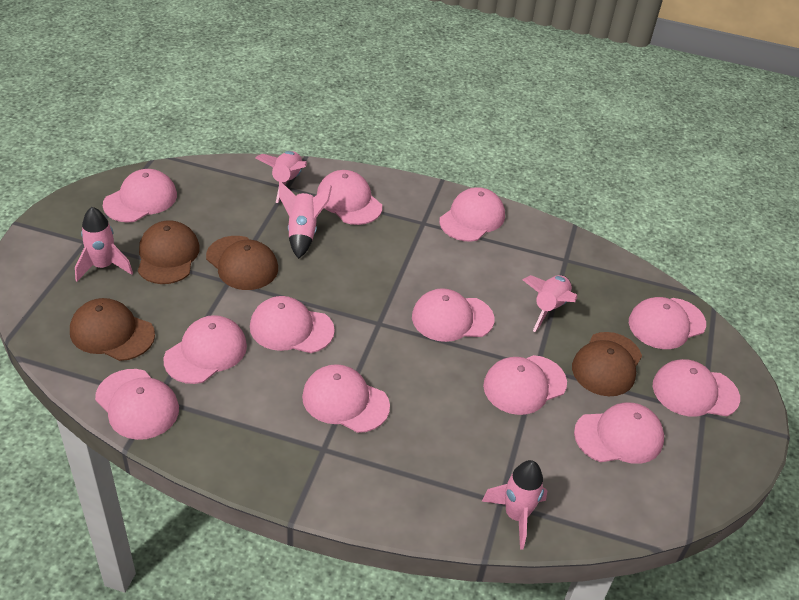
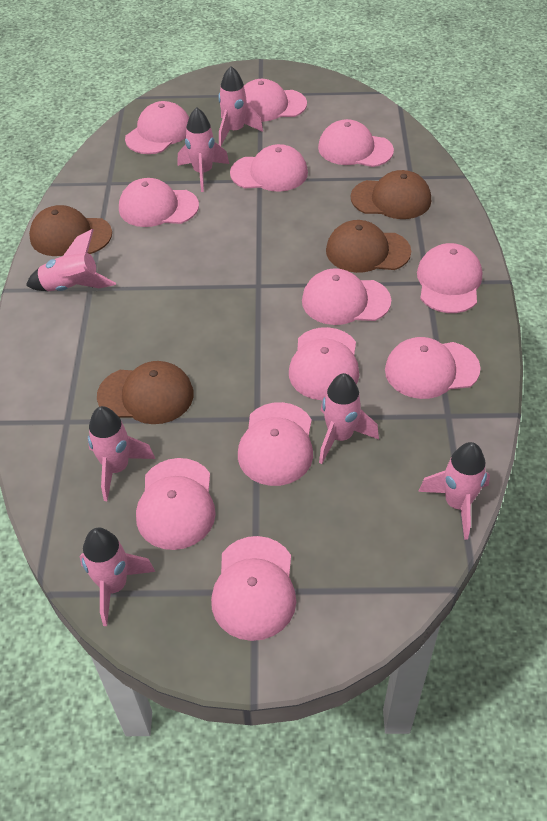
pink rocket: 5 -> 7

